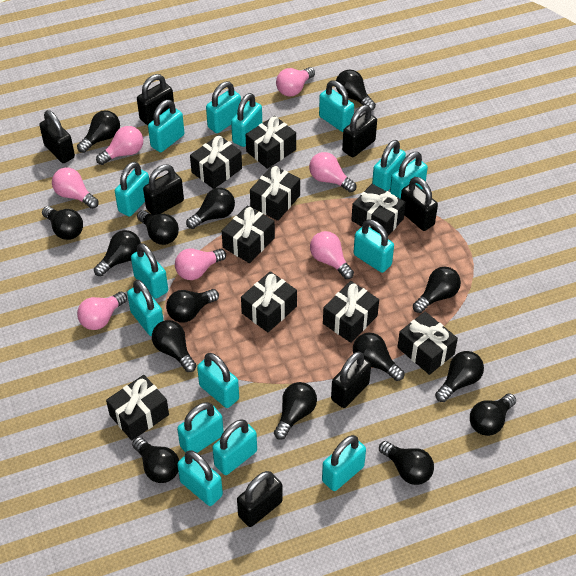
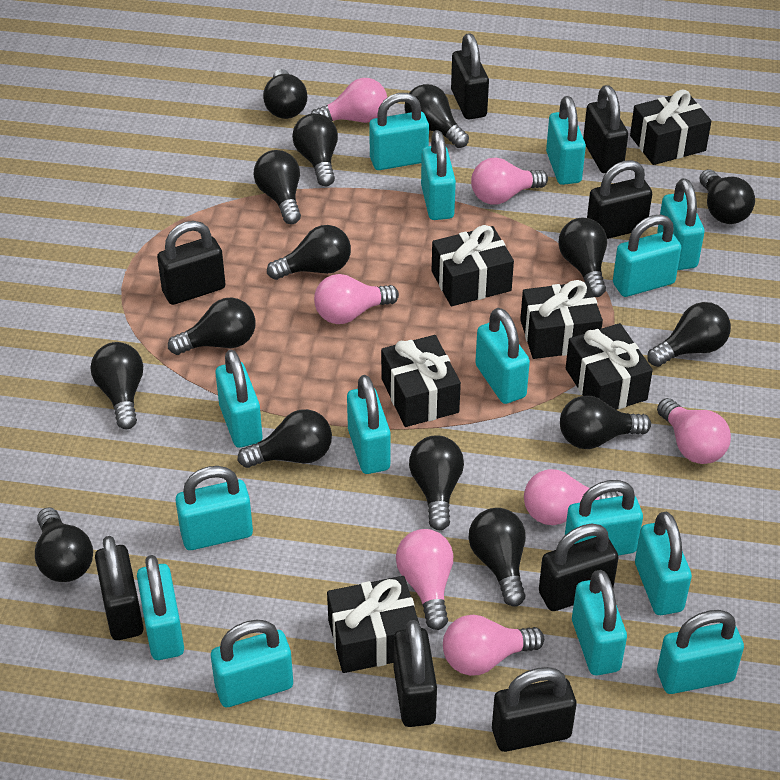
black gift: 9 -> 6
black padlock: 7 -> 8

